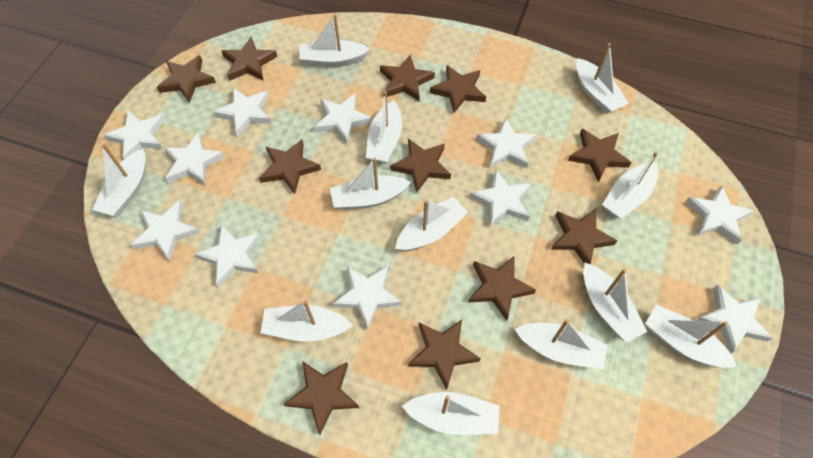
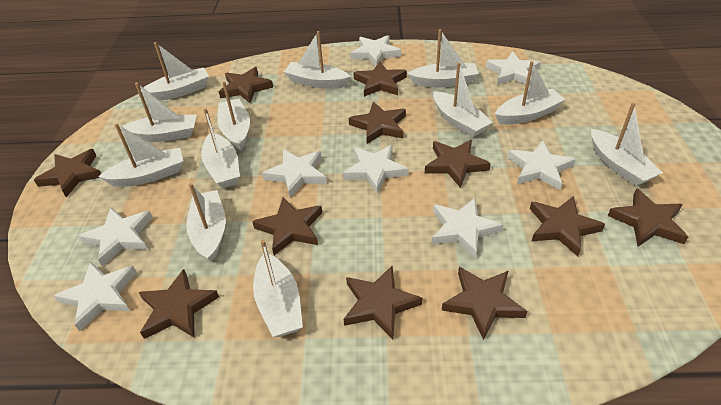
white star: 11 -> 8

